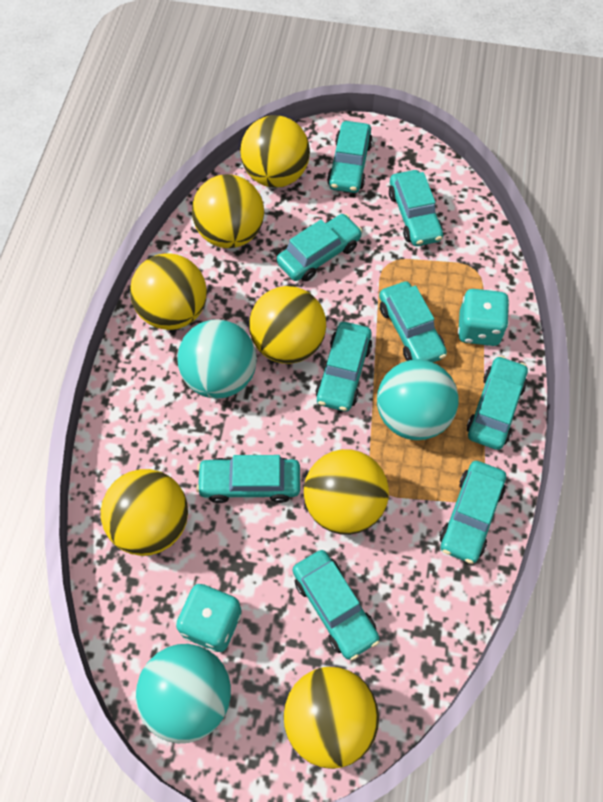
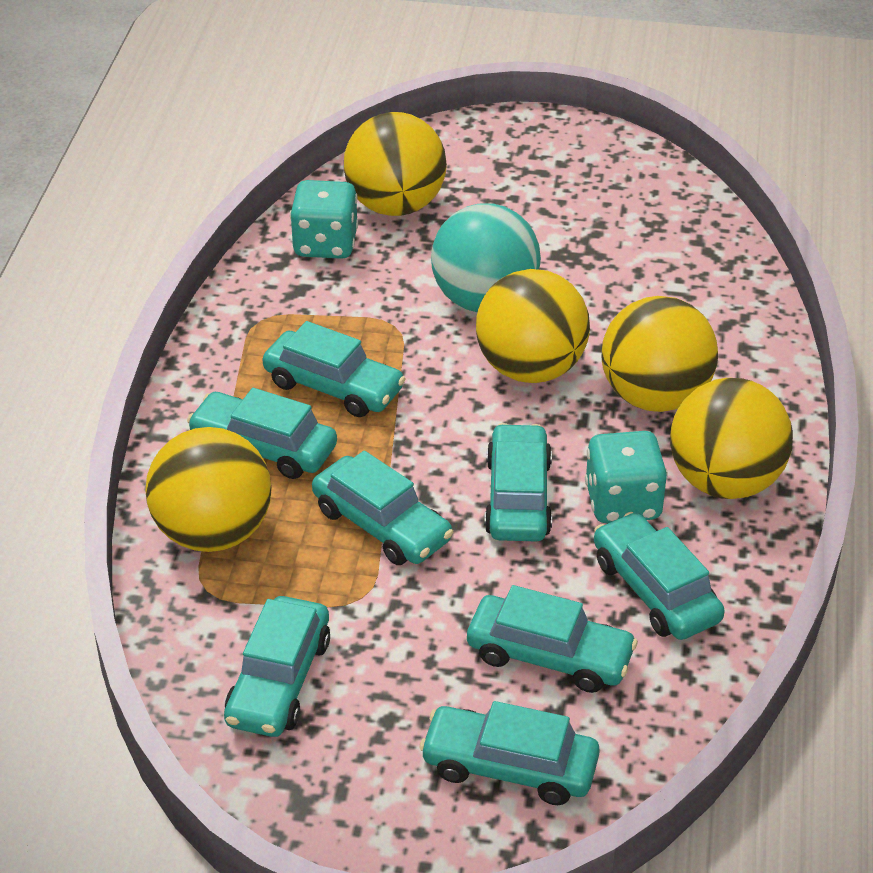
turquoise ball: 3 -> 1
turquoise car: 9 -> 8
yellow ball: 7 -> 5

